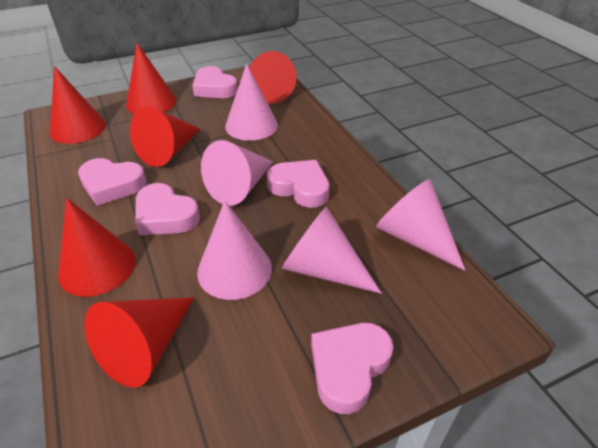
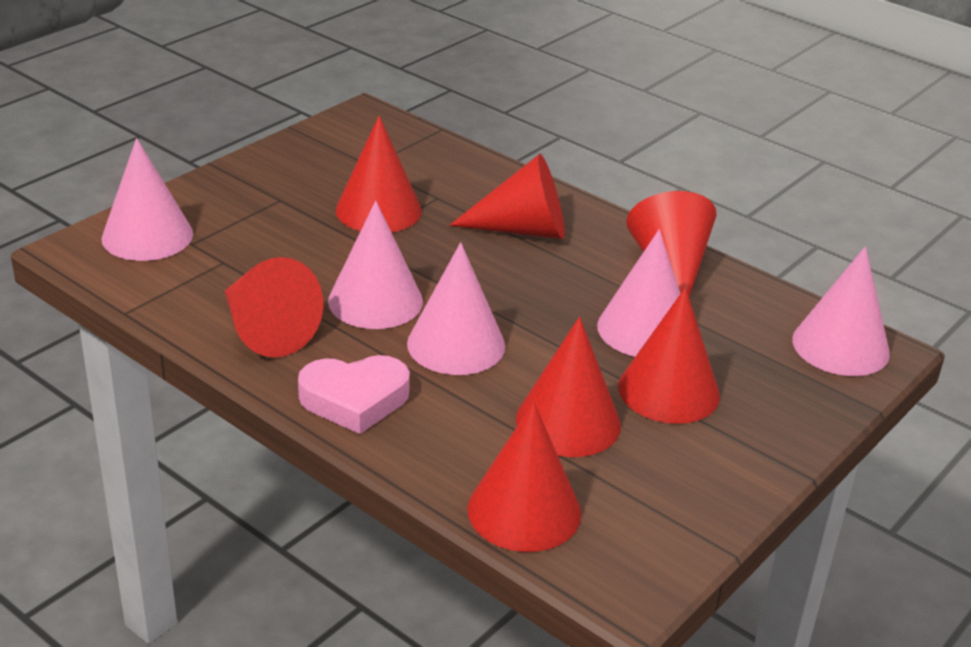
pink heart: 5 -> 1
red cone: 6 -> 7

